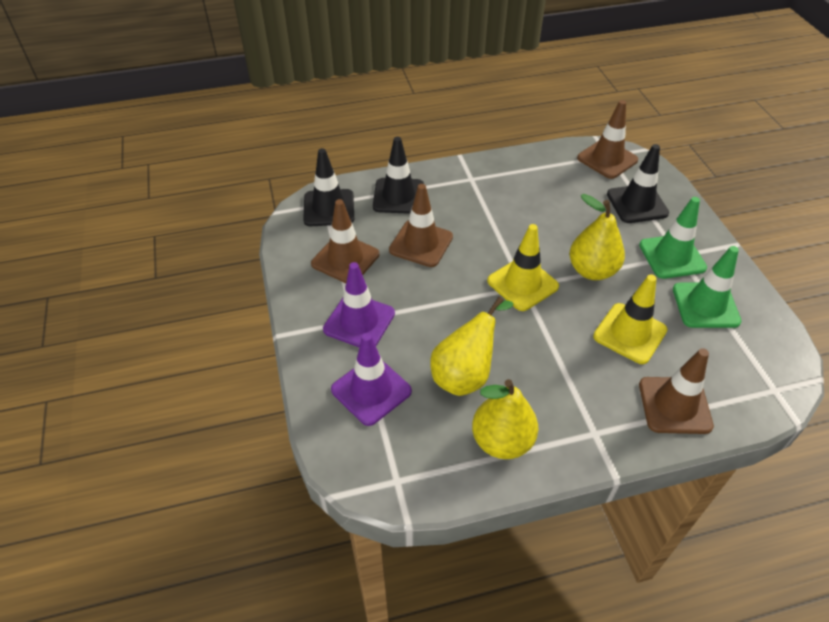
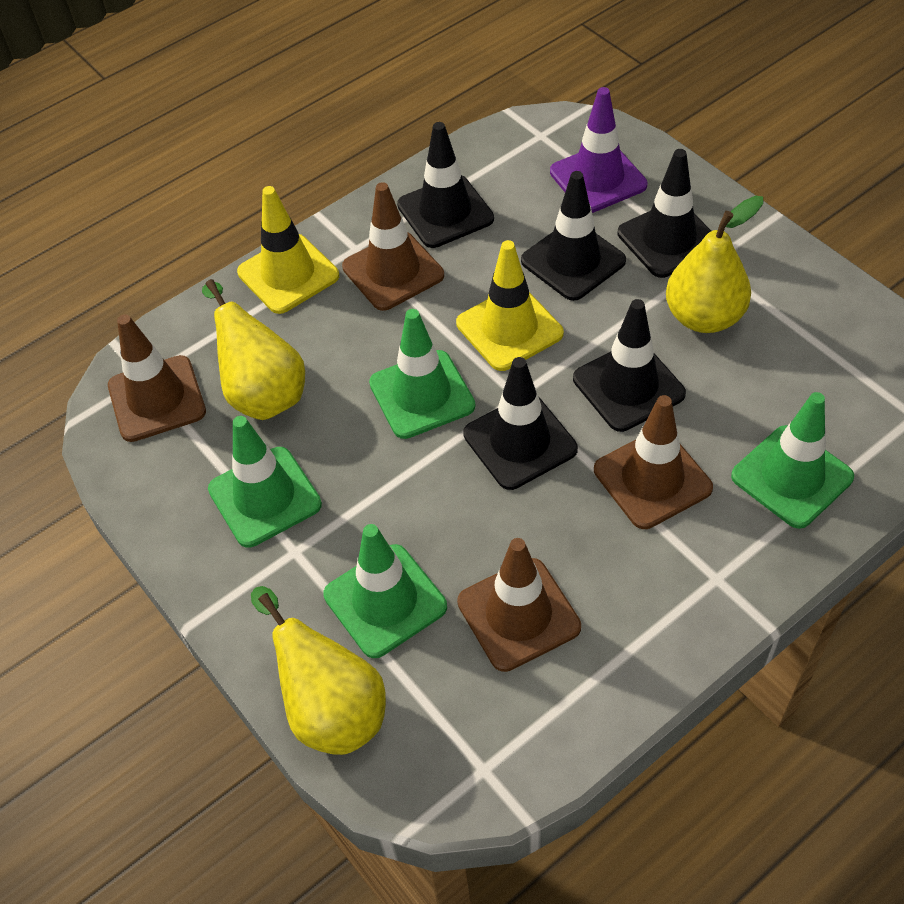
black traffic cone: 3 -> 5
green traffic cone: 2 -> 4
purple traffic cone: 2 -> 1

